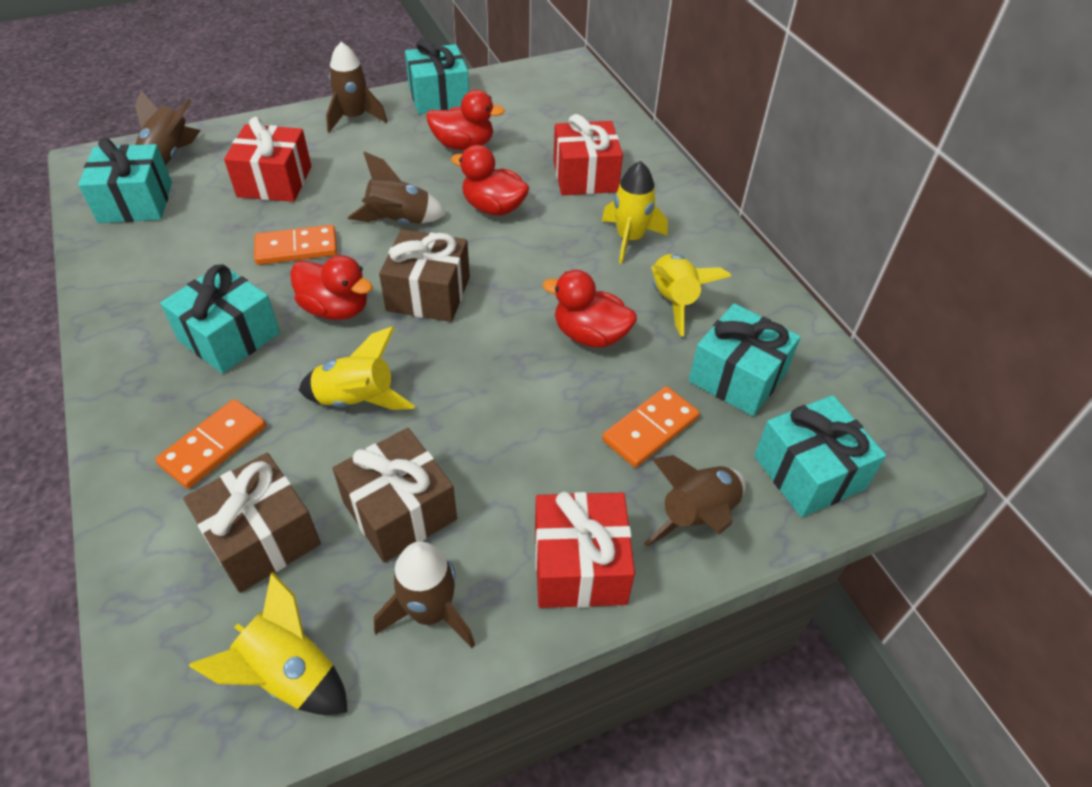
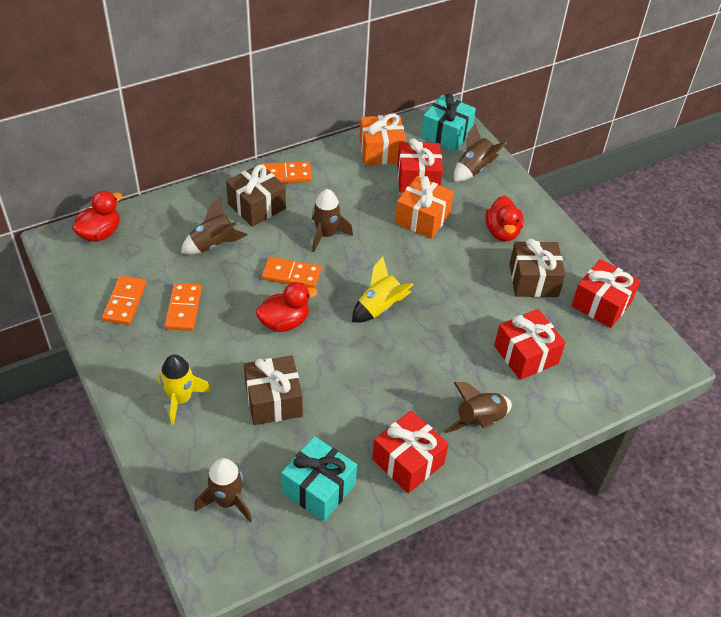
orange domino: 3 -> 4
orange gift: 0 -> 2
red duck: 4 -> 3
red gift: 3 -> 4
turquoise gift: 5 -> 2
yellow rocket: 4 -> 2

